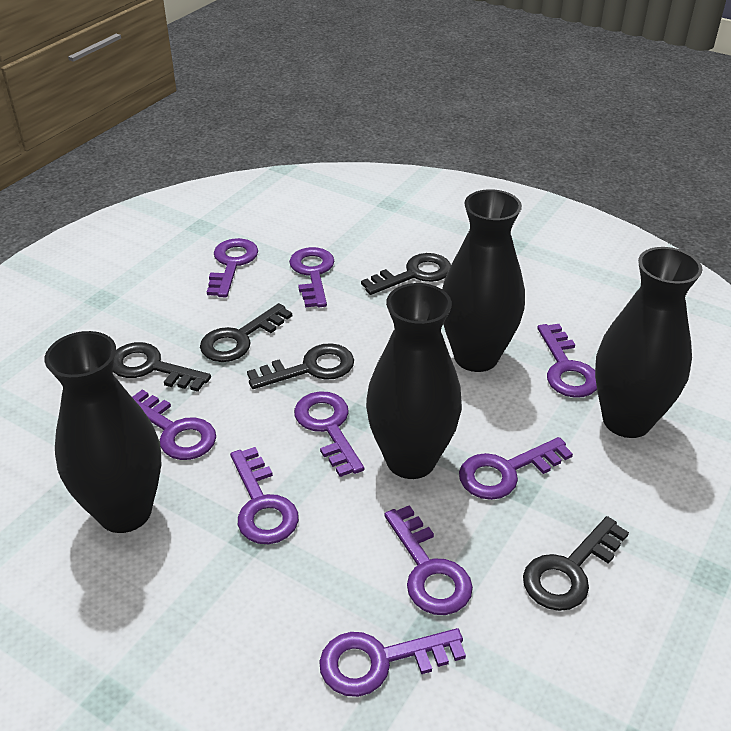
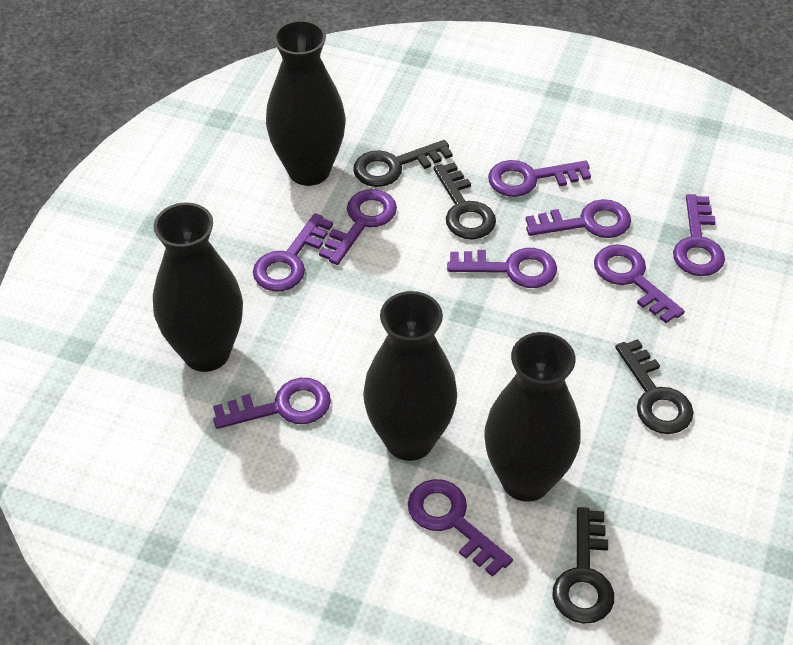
black key: 5 -> 4

